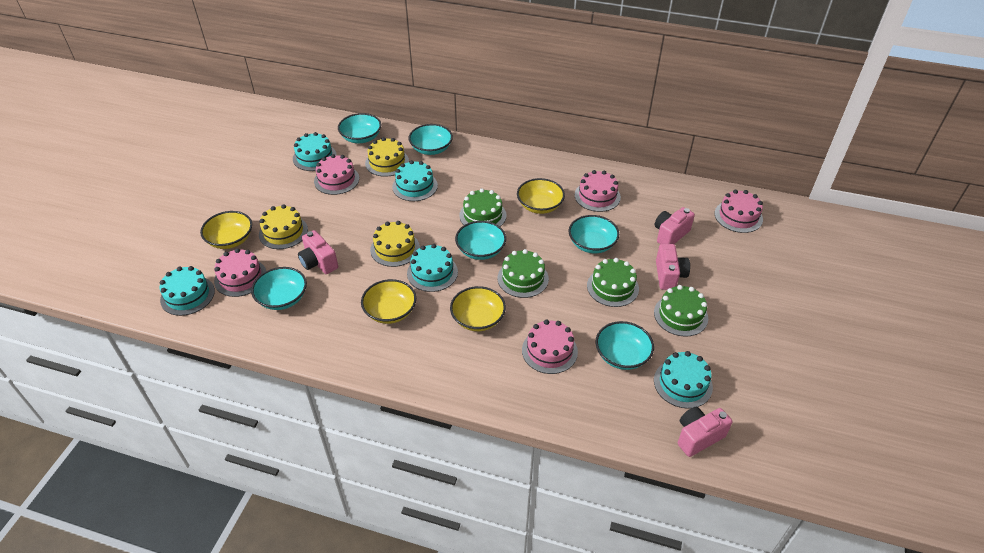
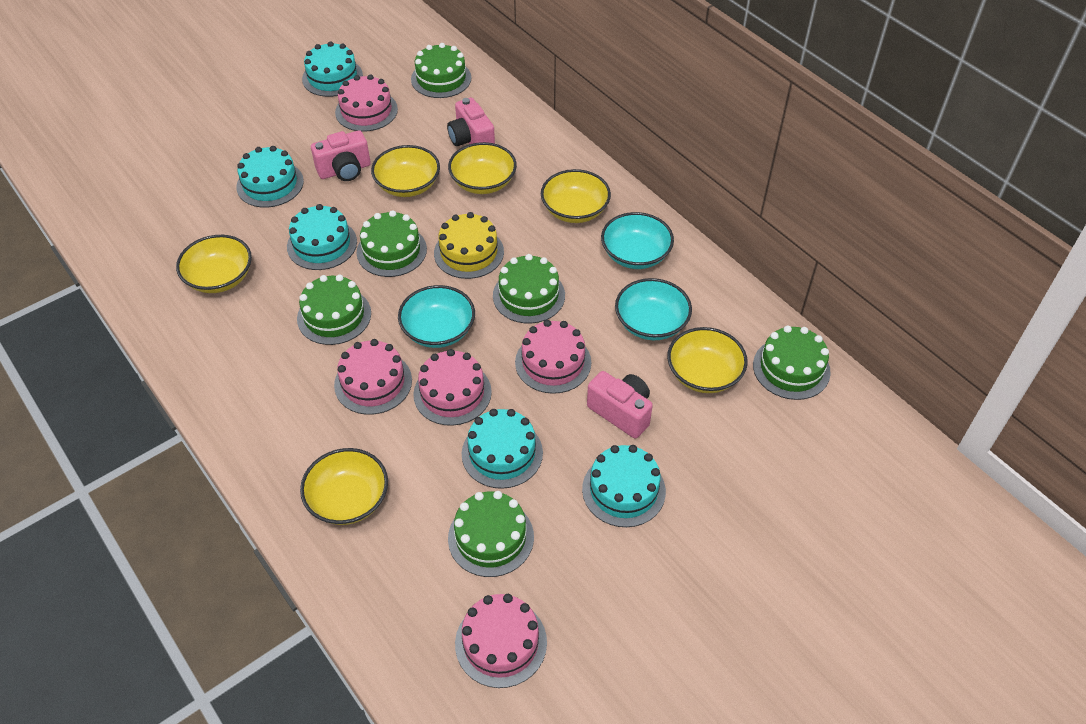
green cake: 4 -> 6
pink camera: 4 -> 3
turquoise bowl: 6 -> 3
yellow bowl: 4 -> 6
yellow cake: 3 -> 1

